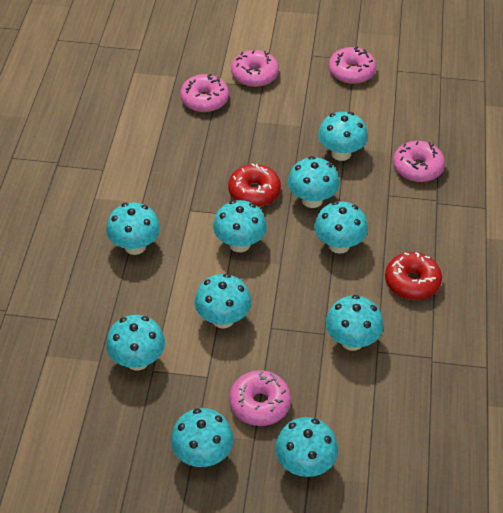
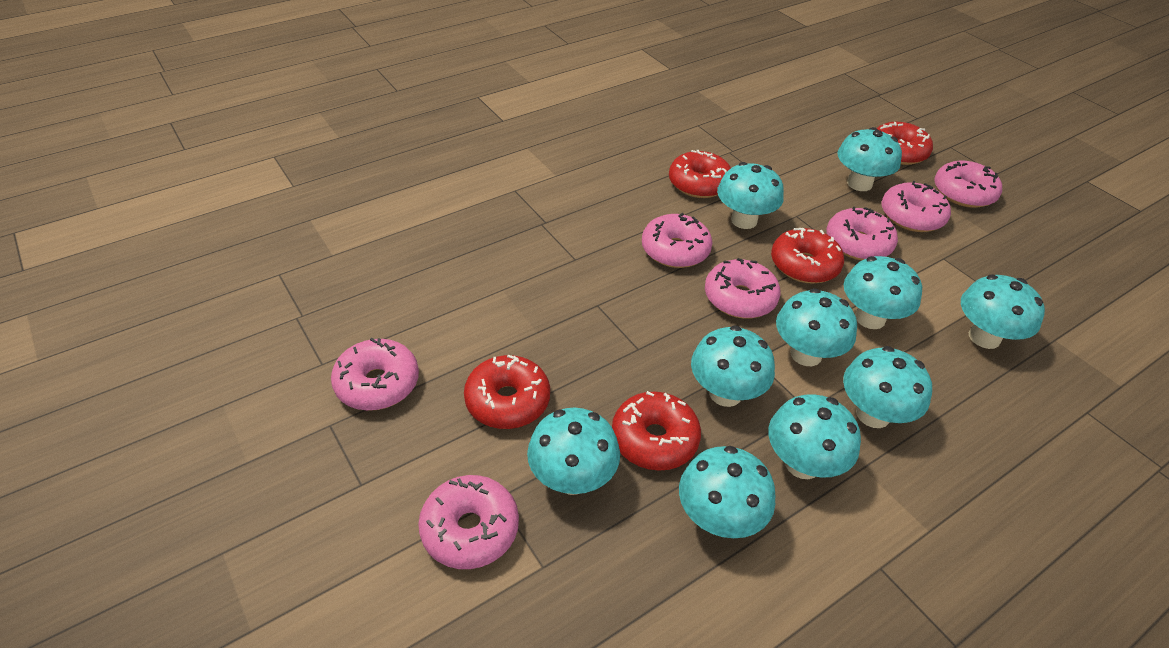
pink donut: 5 -> 7
red donut: 2 -> 5

